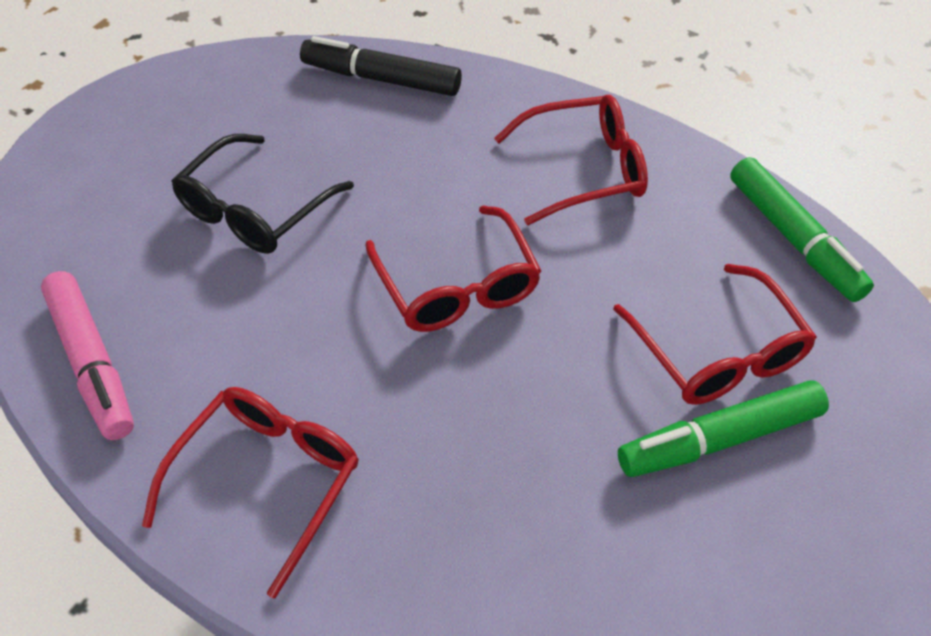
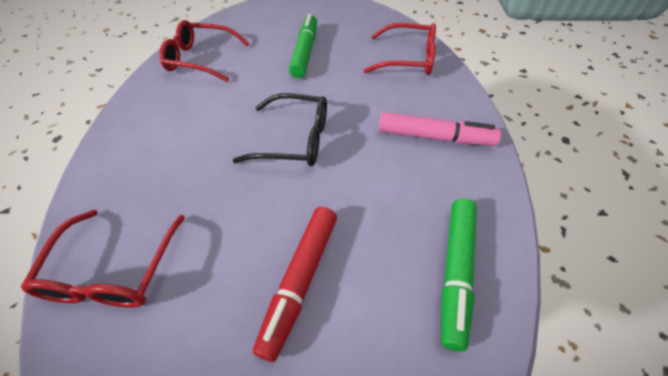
black marker: 1 -> 0
red glasses: 4 -> 3
red marker: 0 -> 1

